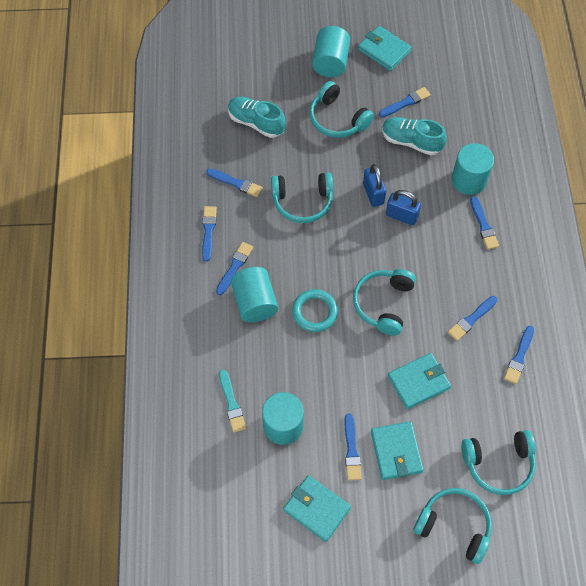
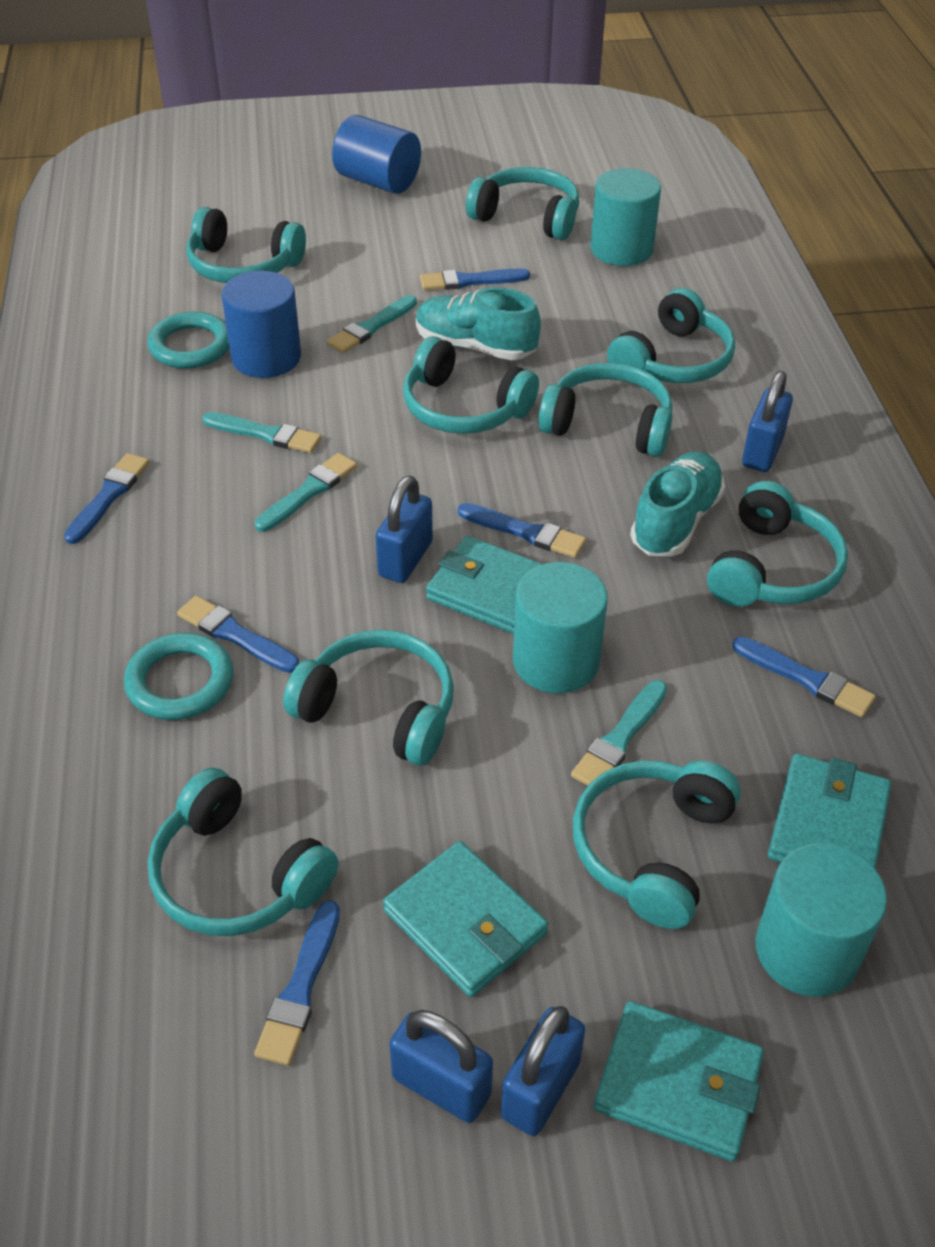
blue brush: 8 -> 6
blue cylinder: 0 -> 2
blue padlock: 2 -> 4
turquoise brush: 1 -> 4
turquoise cylinder: 4 -> 3
turquoise headphones: 5 -> 9
turquoise ring: 1 -> 2

